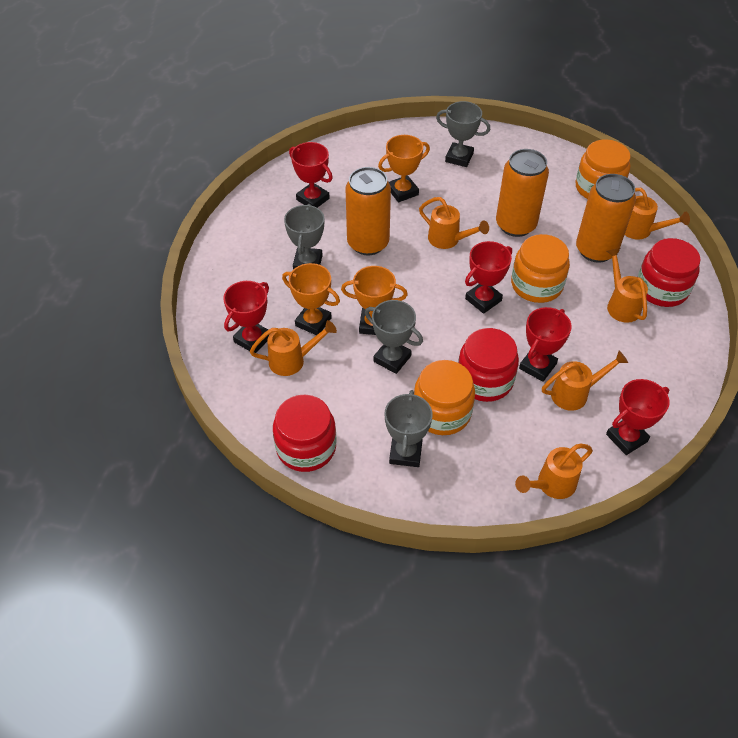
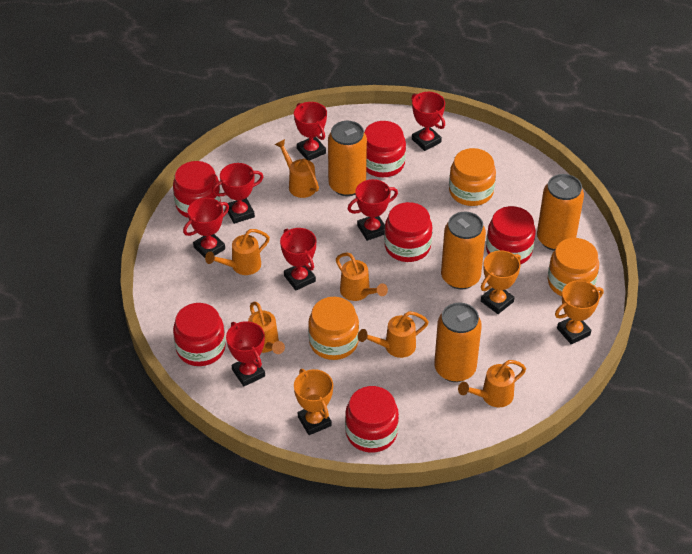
grey trophy: 4 -> 0
orange can: 3 -> 4
red jar: 3 -> 6
red trophy: 5 -> 7

